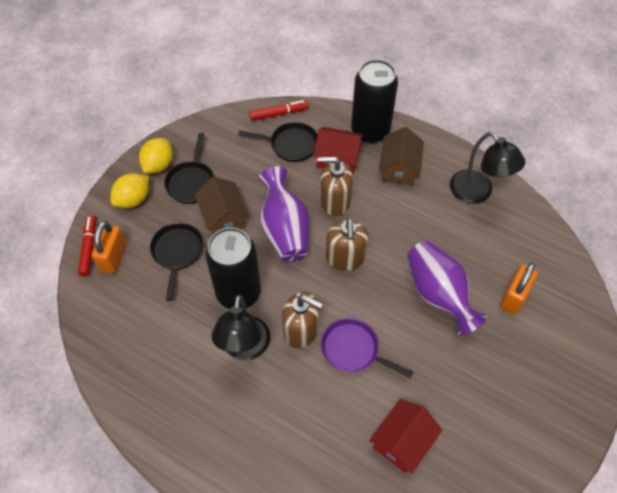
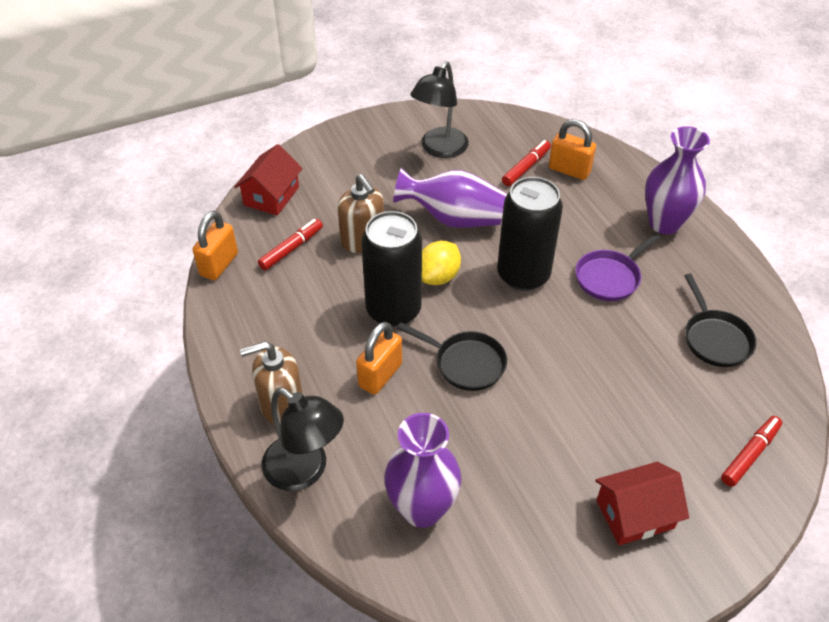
black pan: 3 -> 2
brown house: 2 -> 0
brown soap dispenser: 3 -> 2
orange padlock: 2 -> 3
purple vase: 2 -> 3
red marker: 2 -> 3
yellow lemon: 2 -> 1

